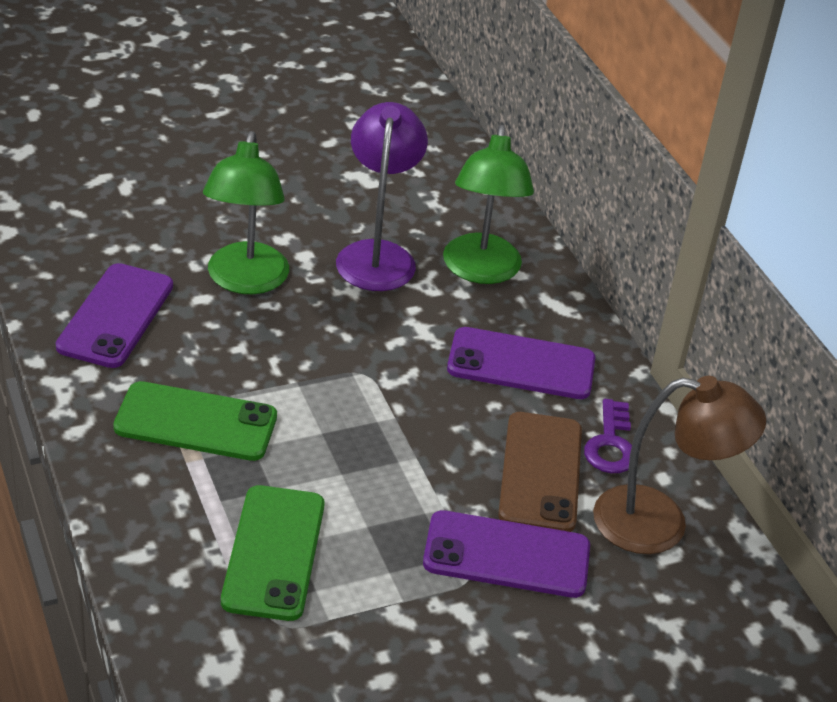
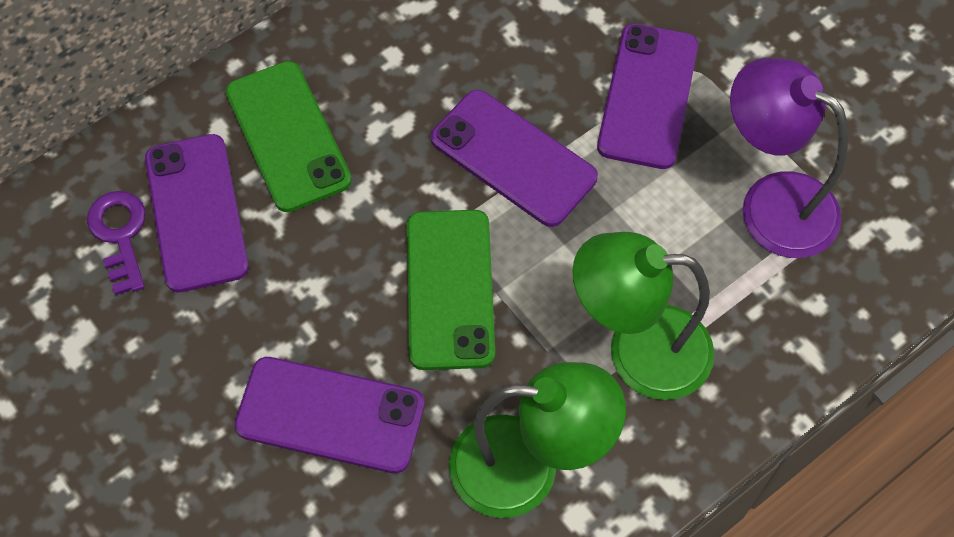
brown lamp: 1 -> 0
brown phone: 1 -> 0
purple phone: 3 -> 4

